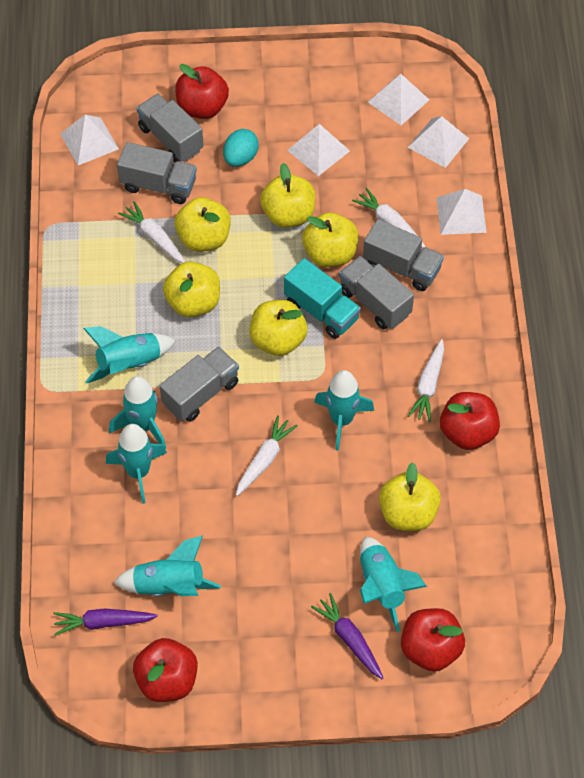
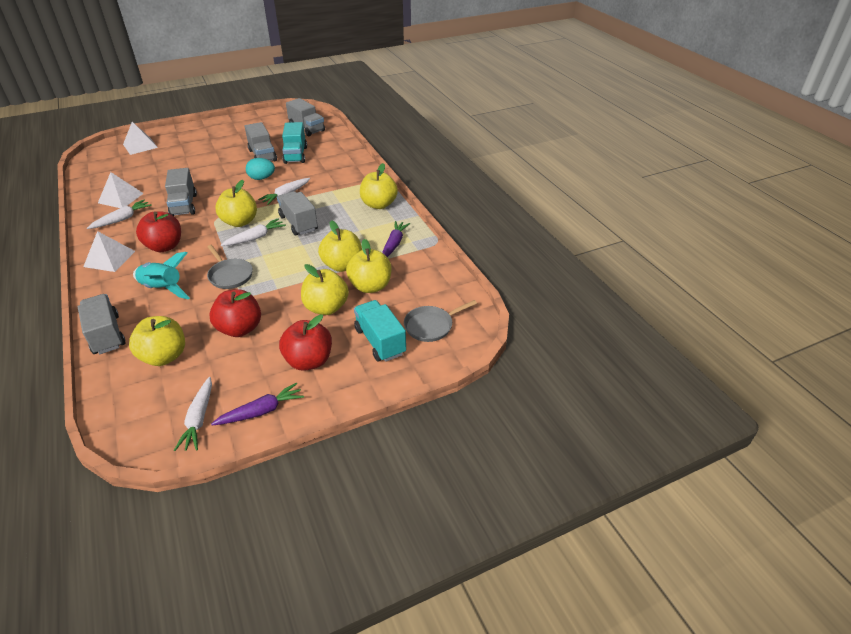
grey pan: 0 -> 2
red apple: 4 -> 3
turquoise rocket: 6 -> 1
turquoise truck: 1 -> 2
white pyramid: 5 -> 3

